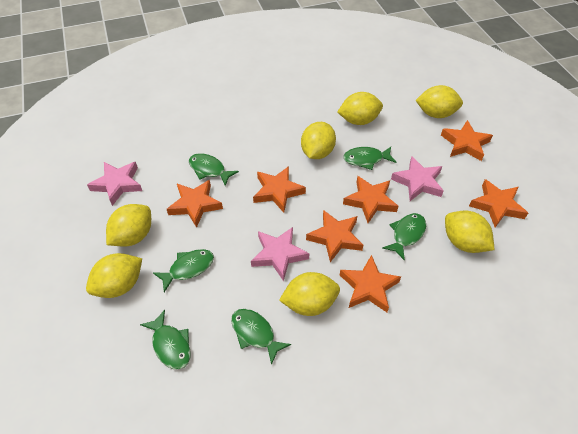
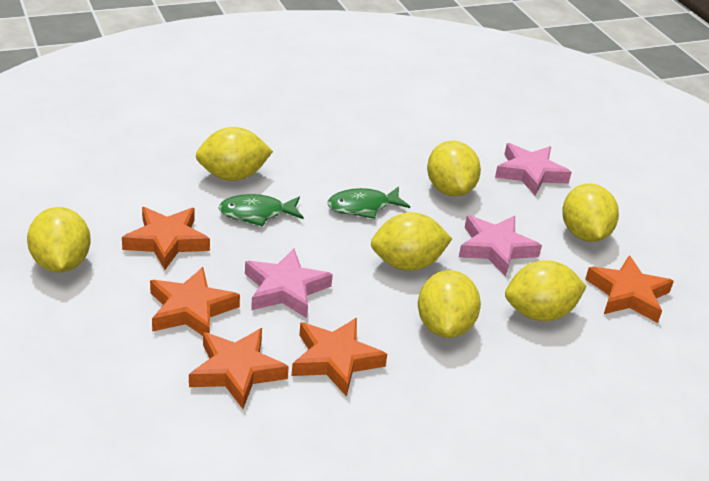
green fish: 6 -> 2
orange star: 7 -> 5

